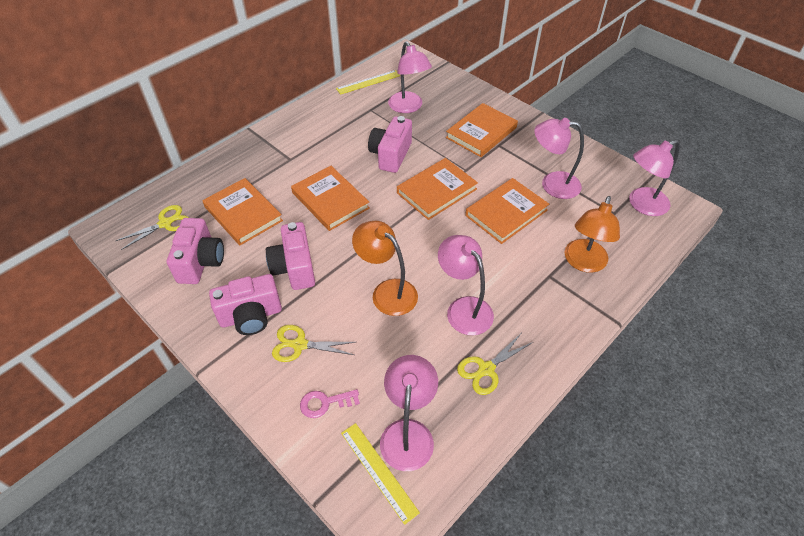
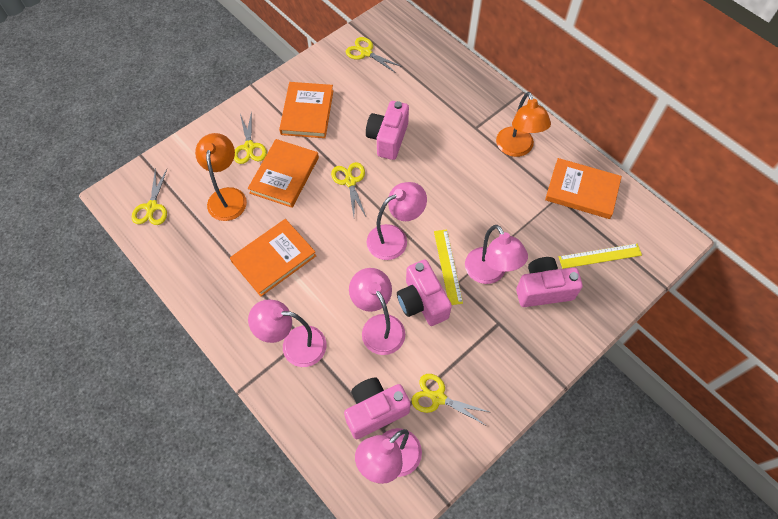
orange book: 5 -> 4
pink key: 1 -> 0
yellow scissors: 3 -> 5

